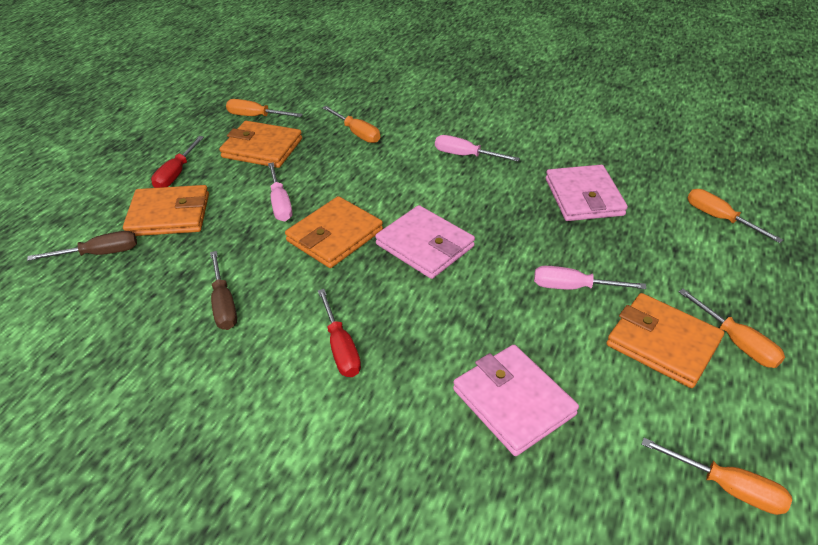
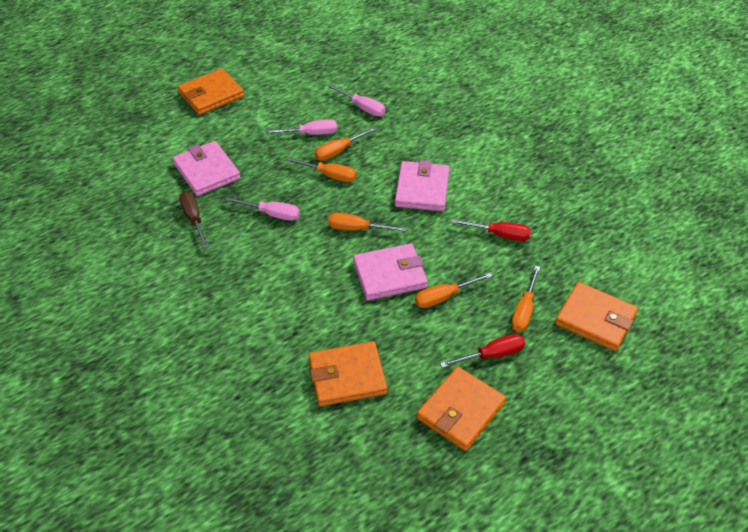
brown screwdriver: 2 -> 1

